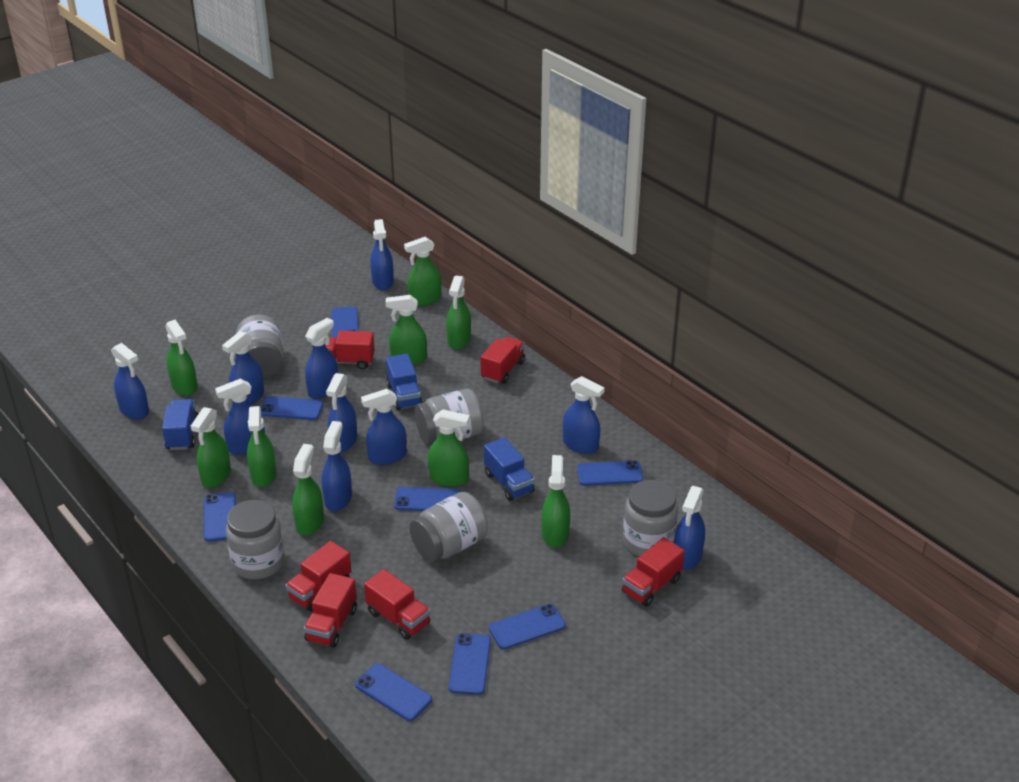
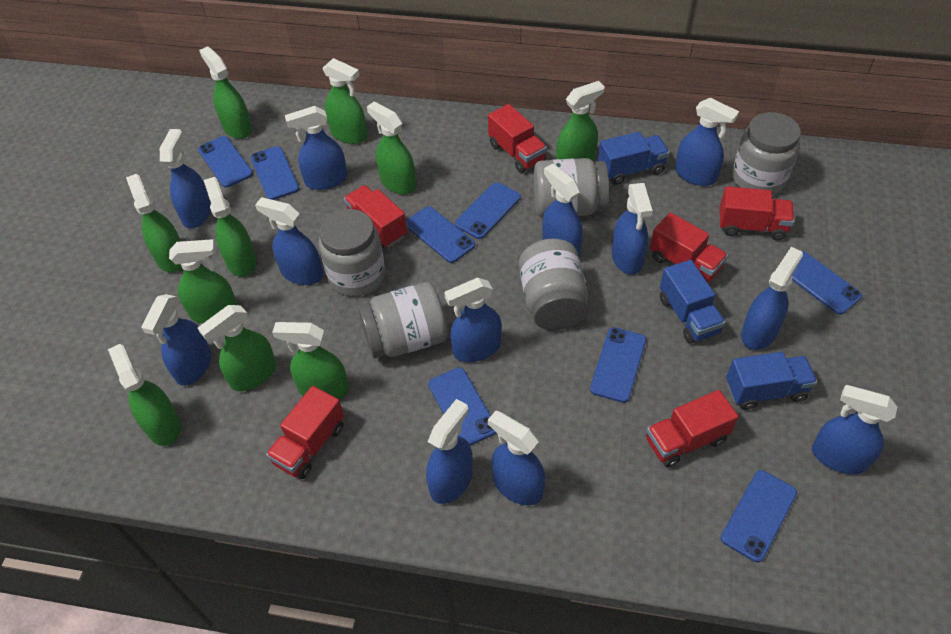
blue spray bottle: 10 -> 12
green spray bottle: 9 -> 10

